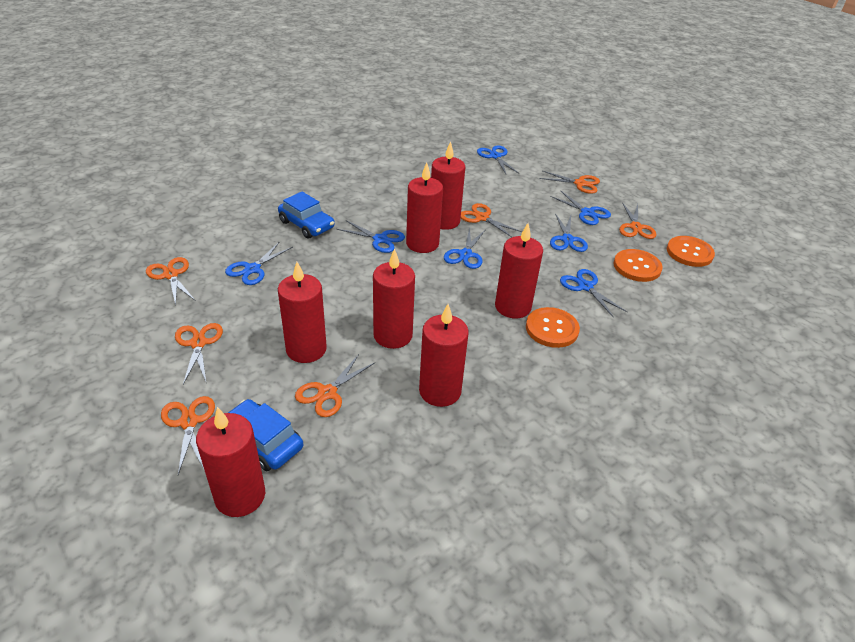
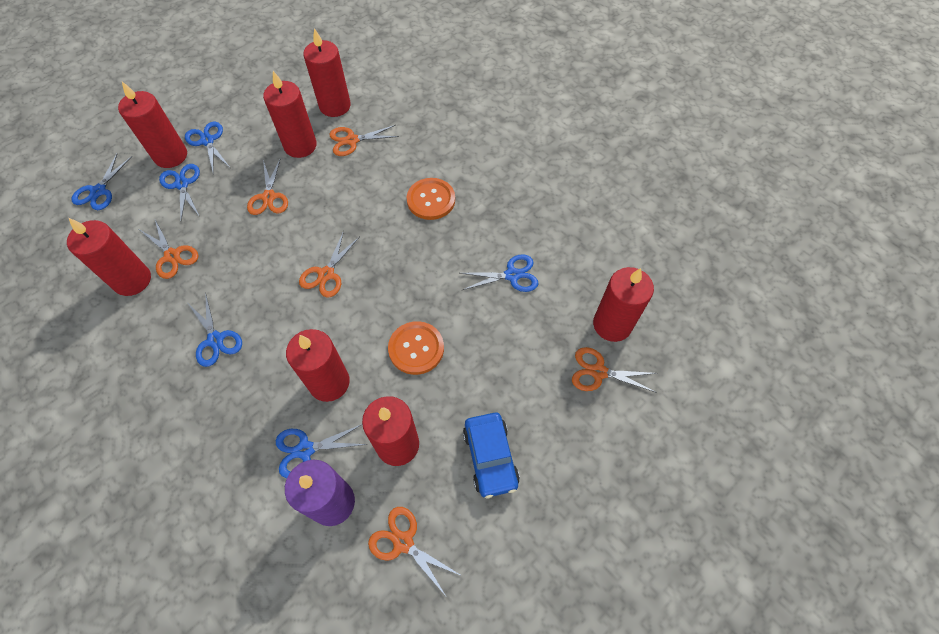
blue car: 2 -> 1
blue scissors: 7 -> 6
orange button: 3 -> 2
orange scissors: 7 -> 6
purple candle: 0 -> 1

